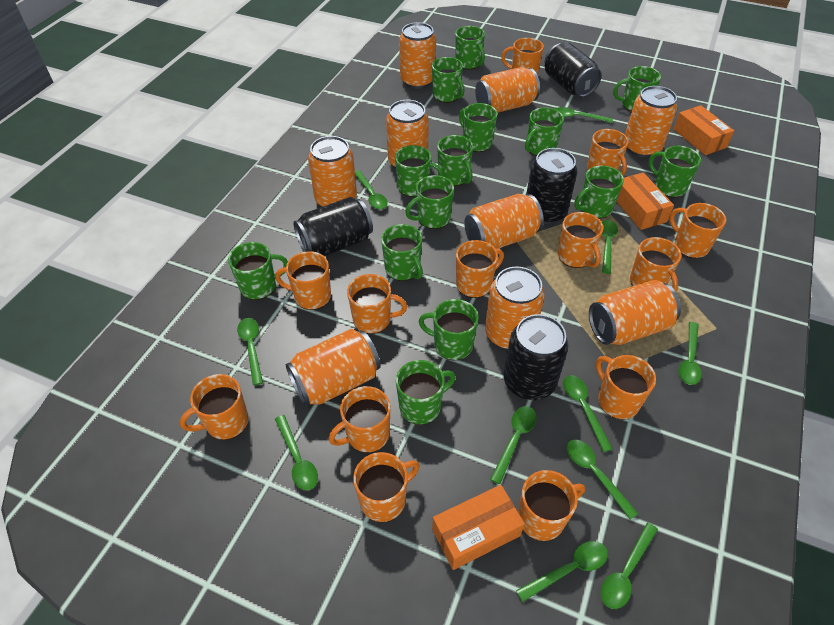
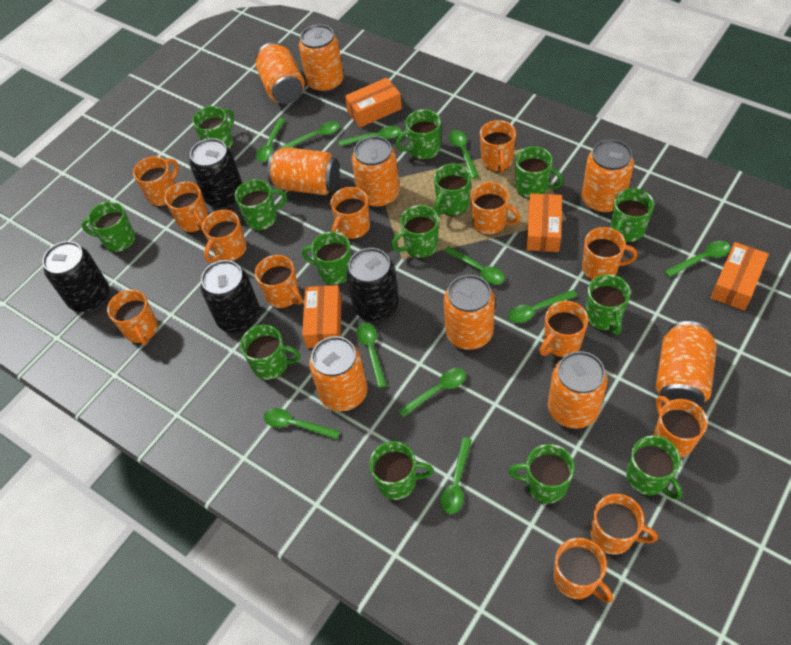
orange box: 3 -> 4

